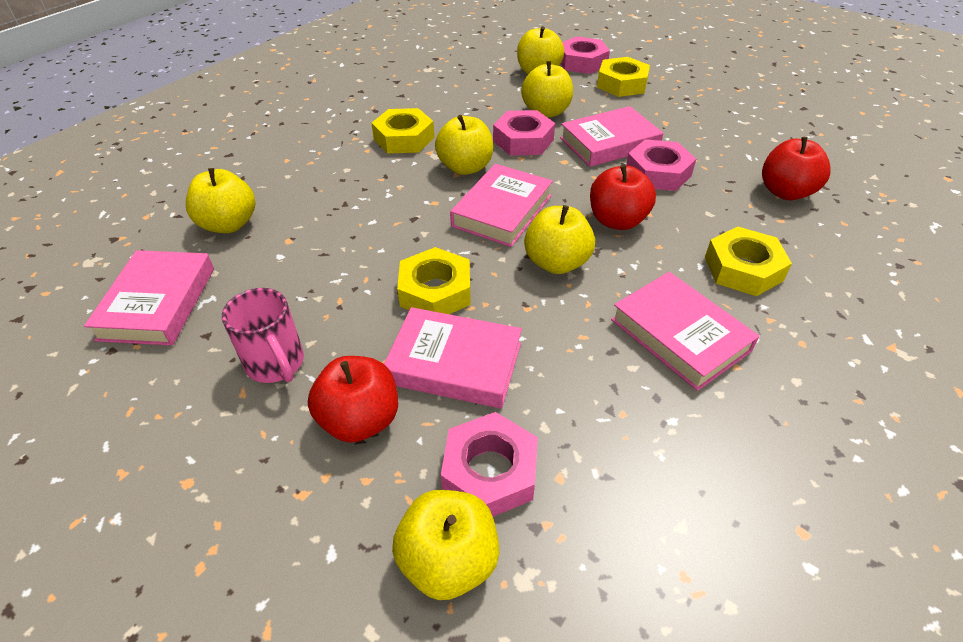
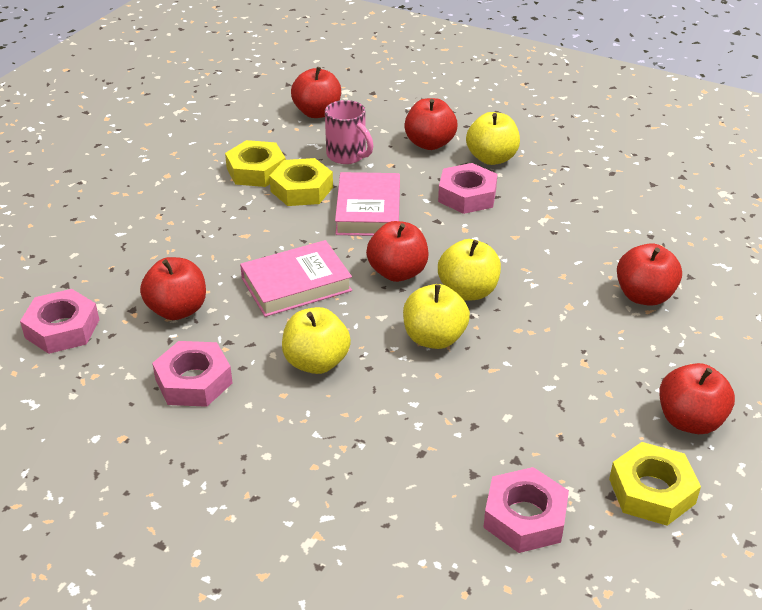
pink book: 5 -> 2
red apple: 3 -> 6
yellow apple: 6 -> 4
yellow nut: 4 -> 3

